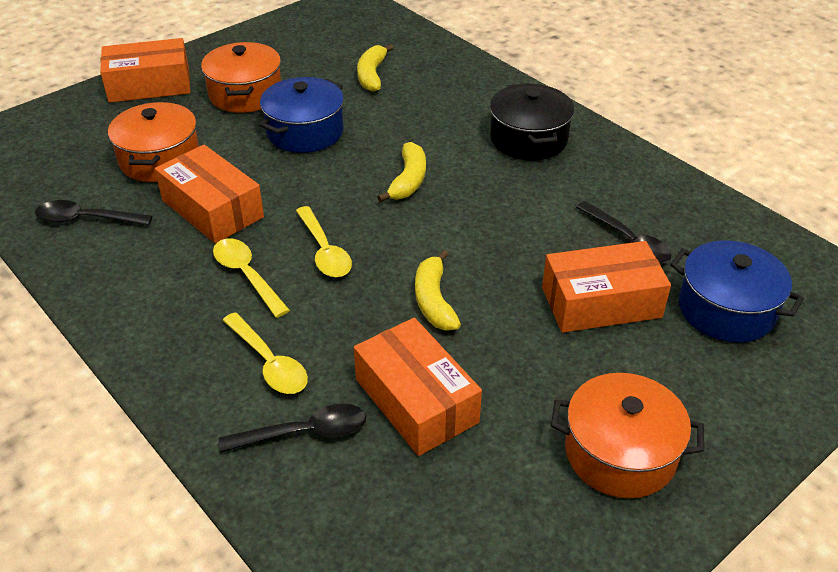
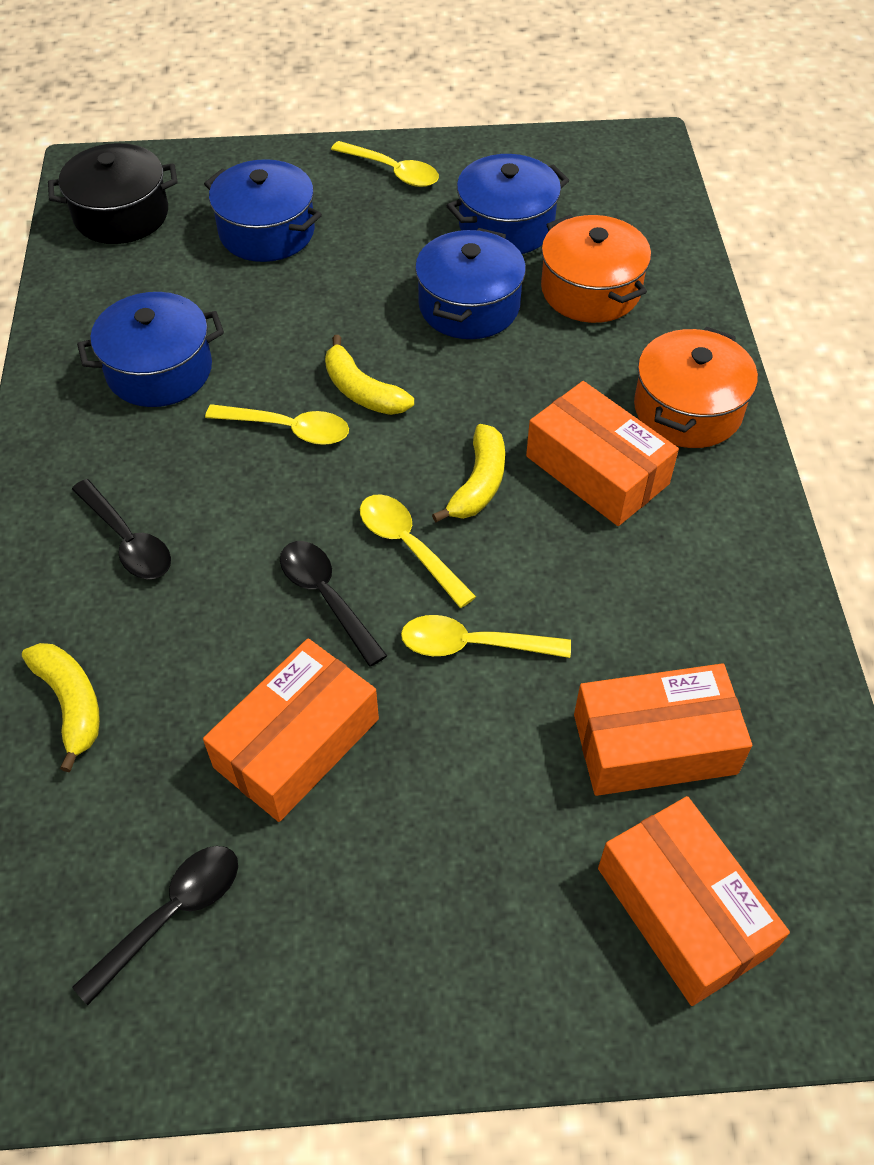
blue pot: 2 -> 4
orange pot: 3 -> 2
yellow spoon: 3 -> 4

